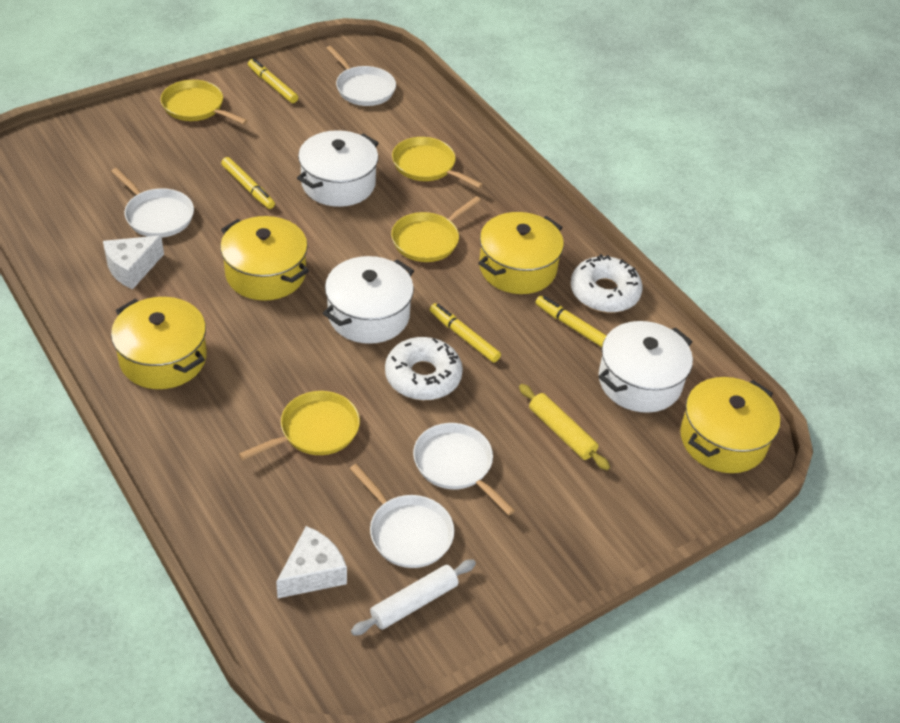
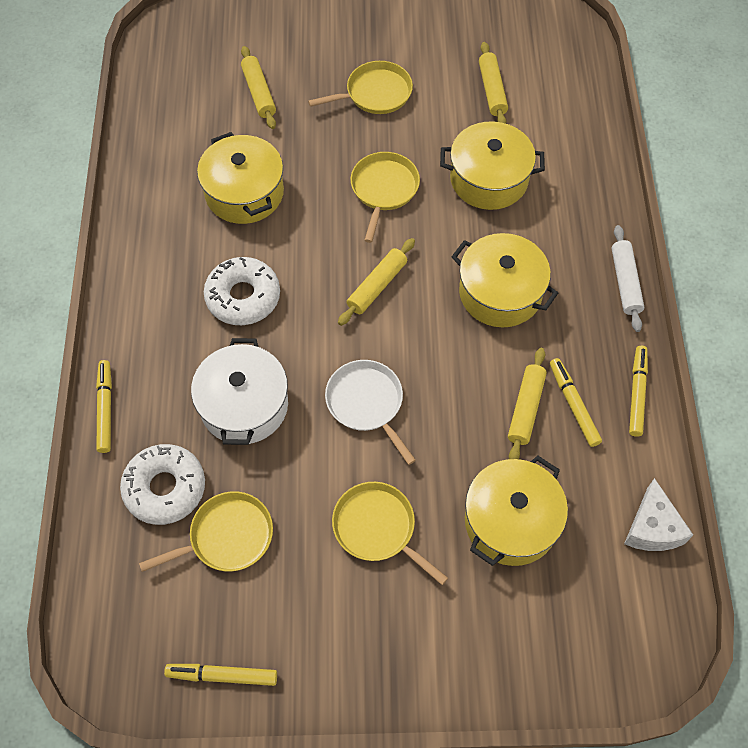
white cheese: 2 -> 1
white pan: 4 -> 1
white pot: 3 -> 1
yellow rolling pin: 1 -> 4

